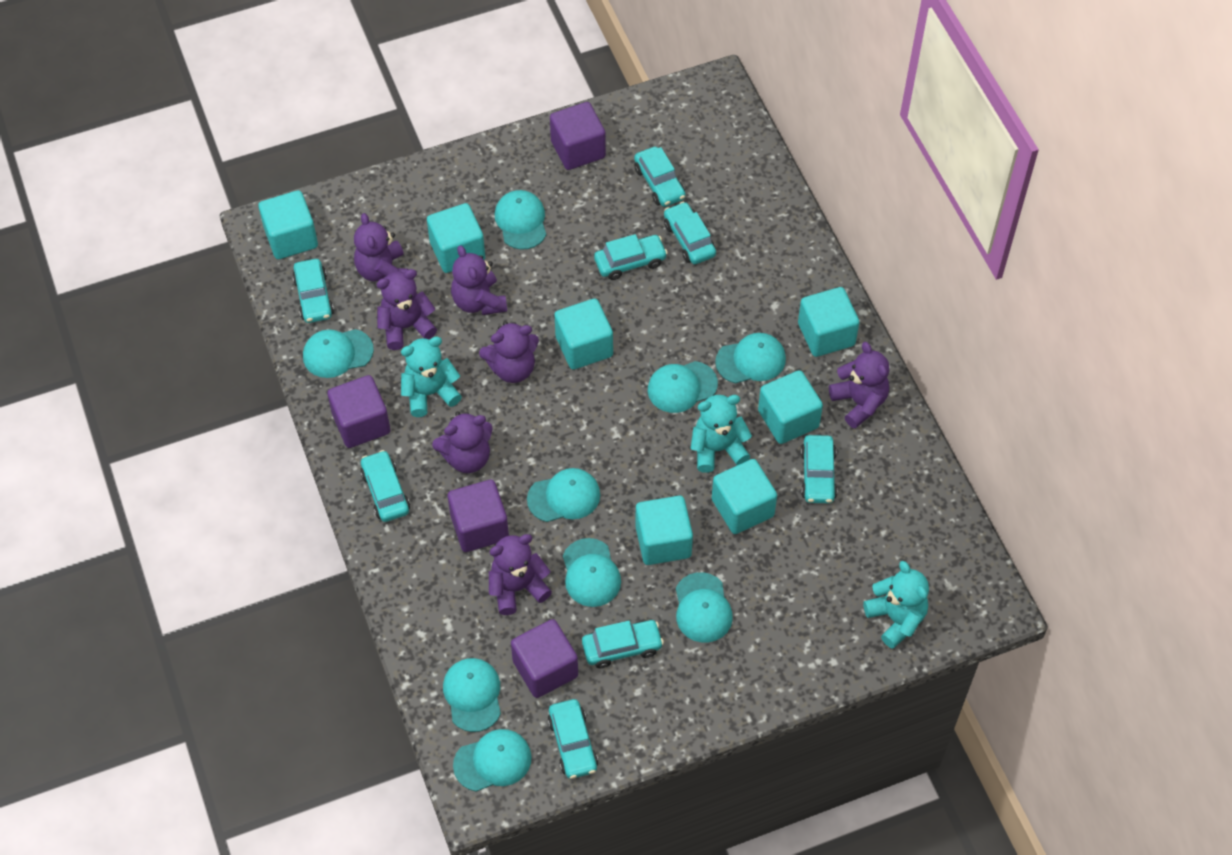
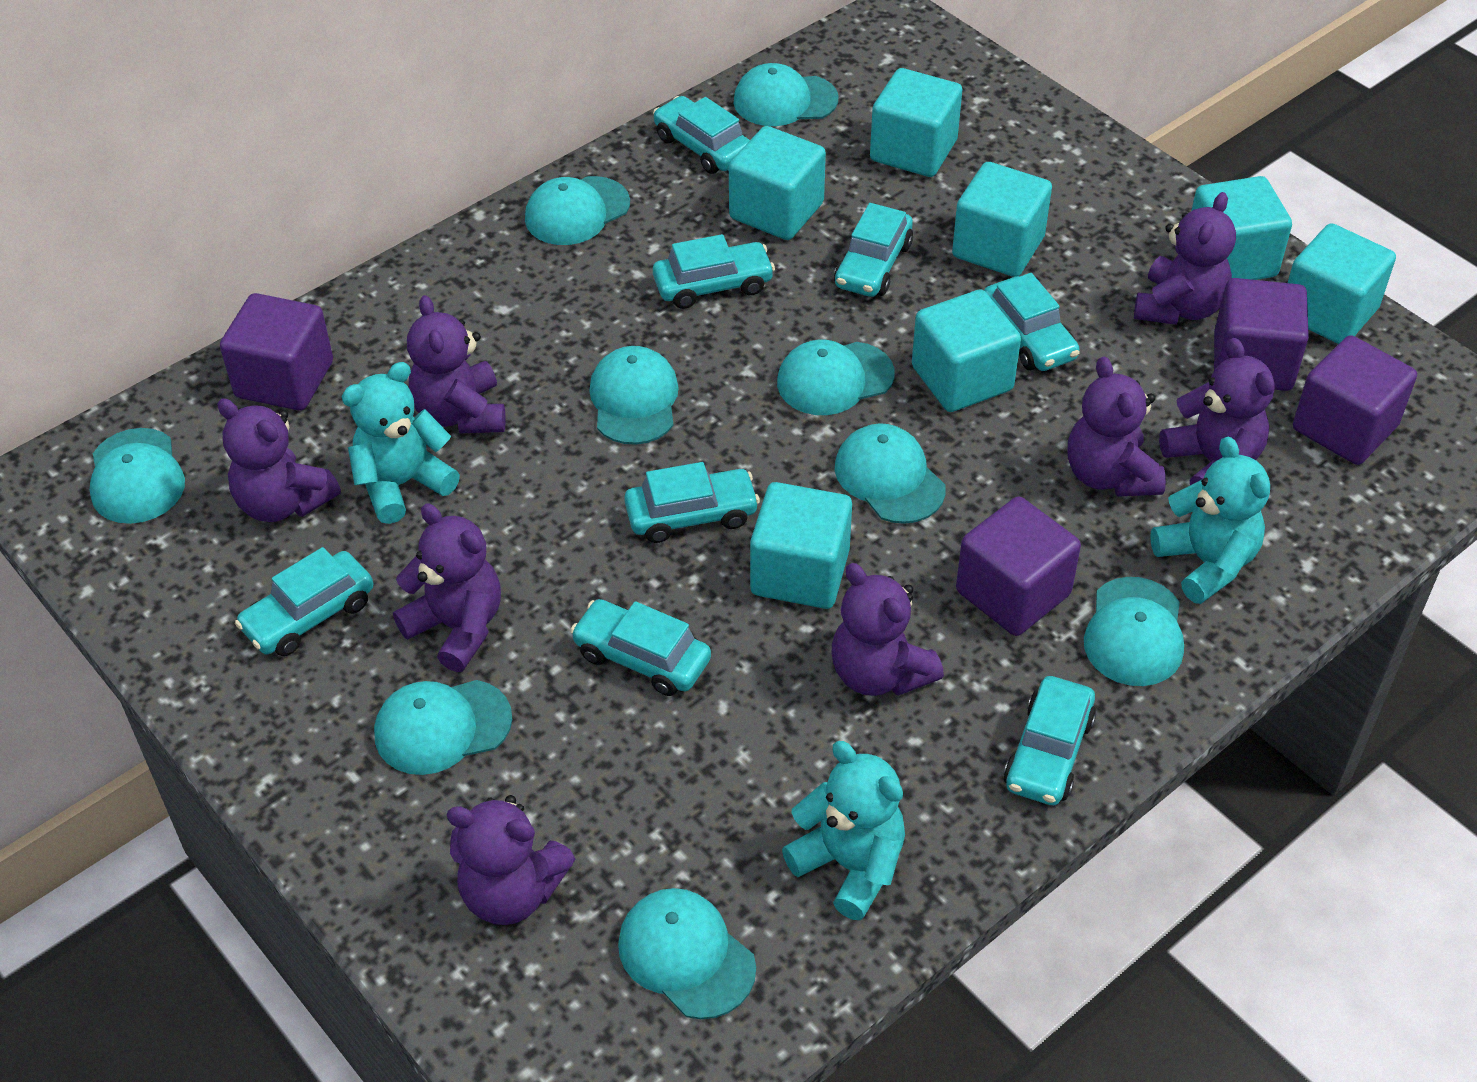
purple teddy bear: 7 -> 8

